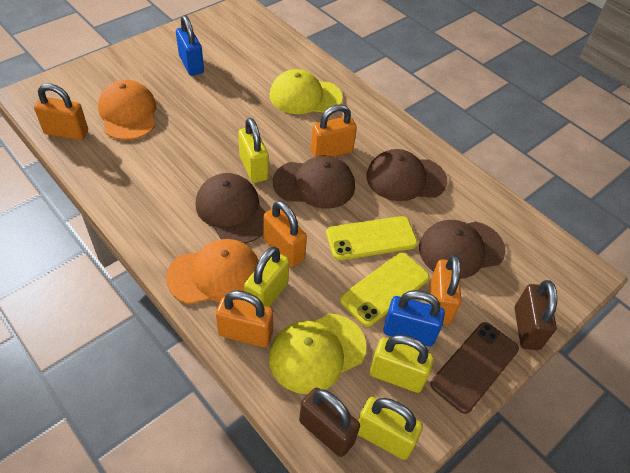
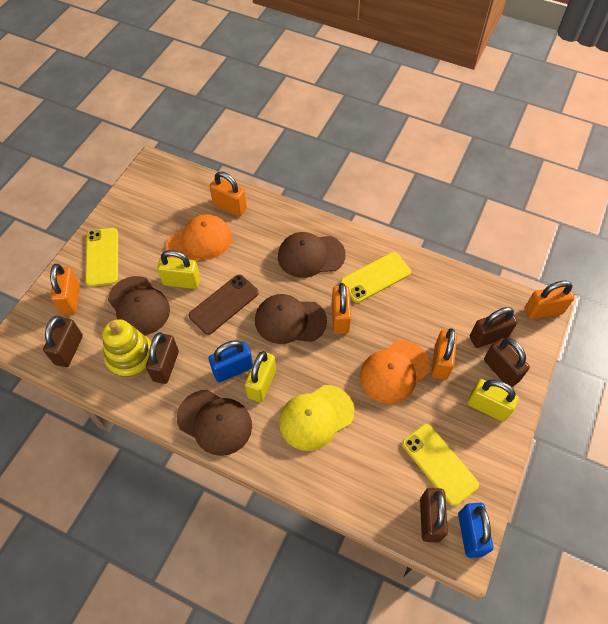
brown padlock: 2 -> 5
yellow cap: 2 -> 1
yellow padlock: 4 -> 3
yellow phone: 2 -> 3
yellow stacking toy: 0 -> 1

